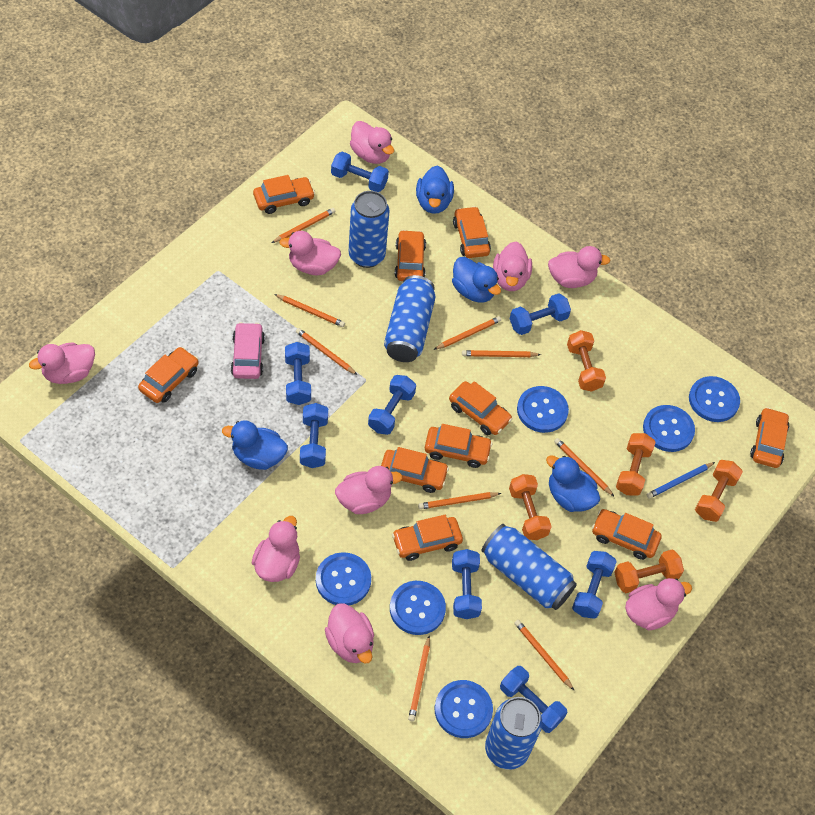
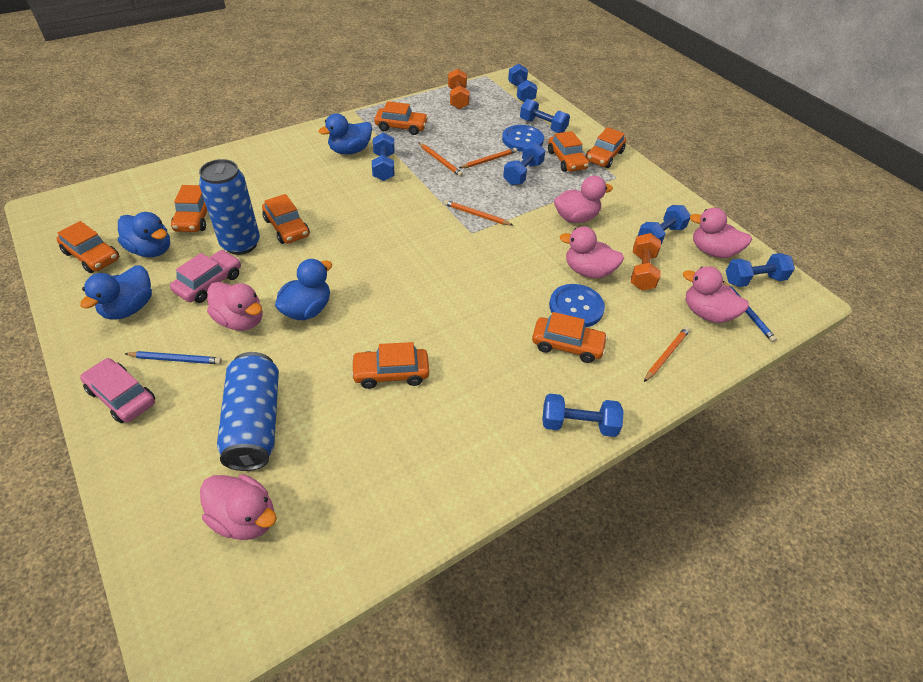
blue button: 6 -> 2
blue can: 4 -> 2
blue dumbbell: 8 -> 7
blue pencil: 1 -> 2
orange car: 10 -> 8
orange dumbbell: 5 -> 2
orange pencil: 9 -> 4
pink car: 1 -> 2
pink duck: 9 -> 6

